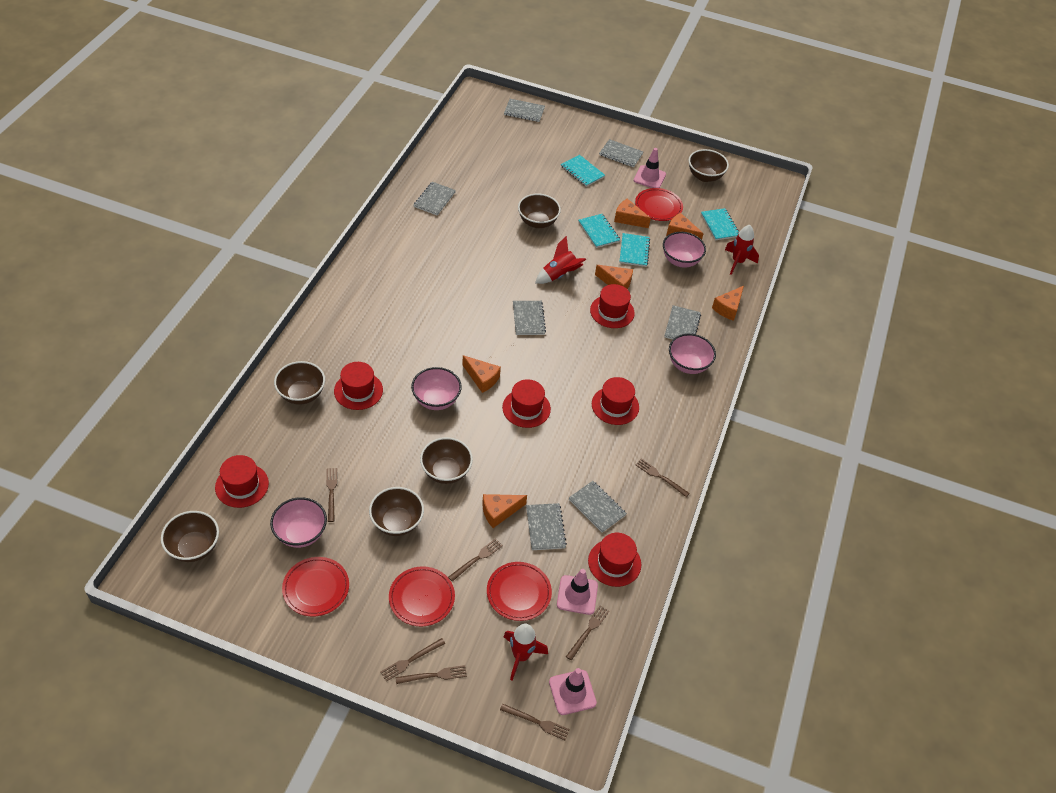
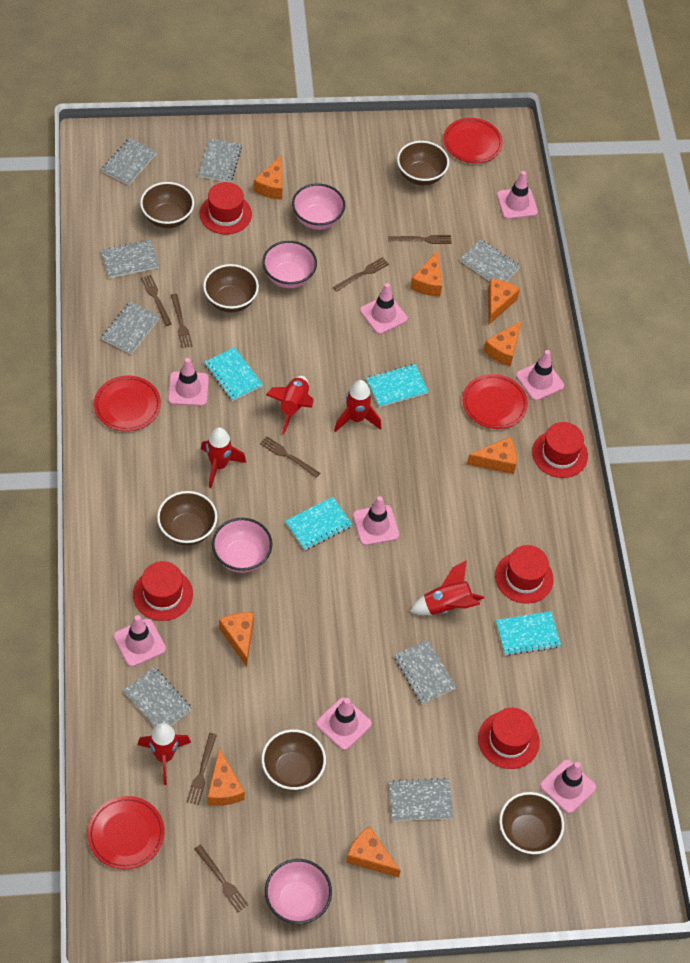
grey notebook: 7 -> 8
orange cheese: 6 -> 8
pink traffic cone: 3 -> 8
red hat: 6 -> 5
red rocket: 3 -> 5

